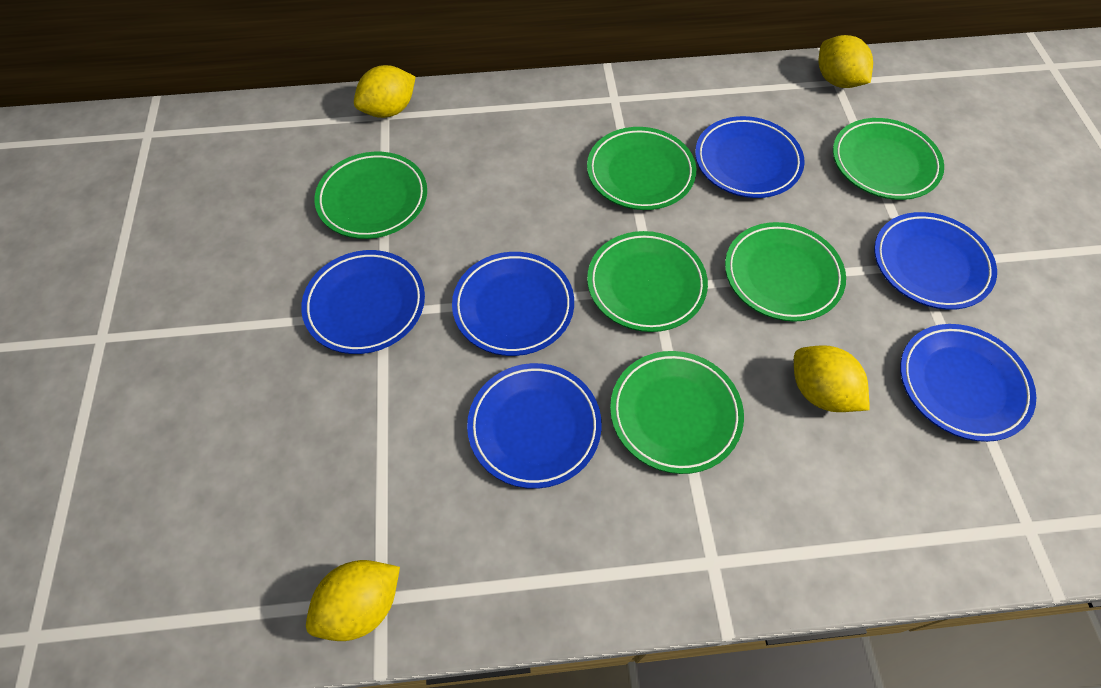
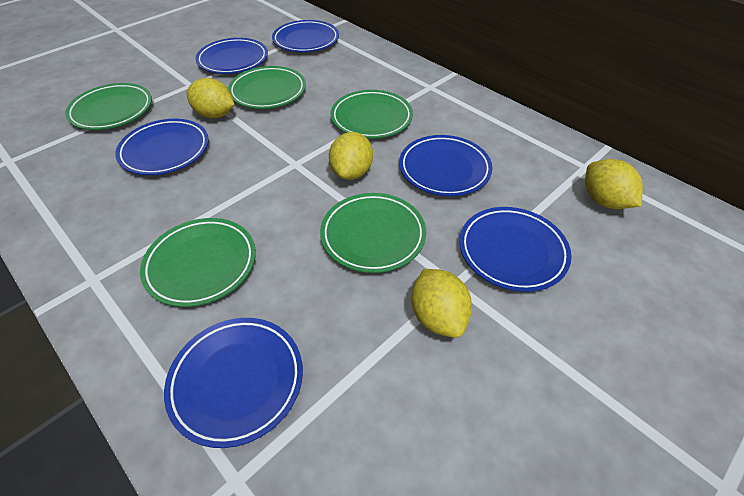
green plate: 6 -> 5

